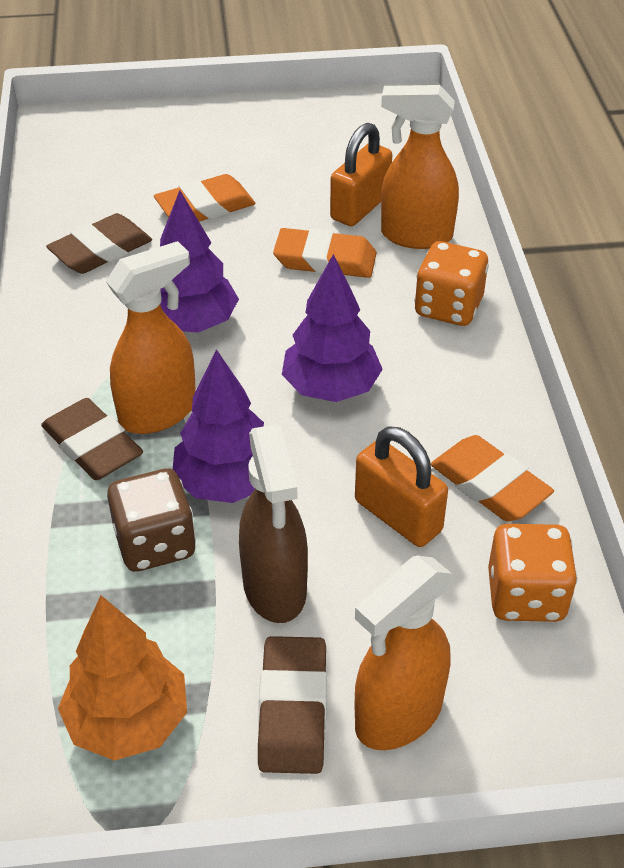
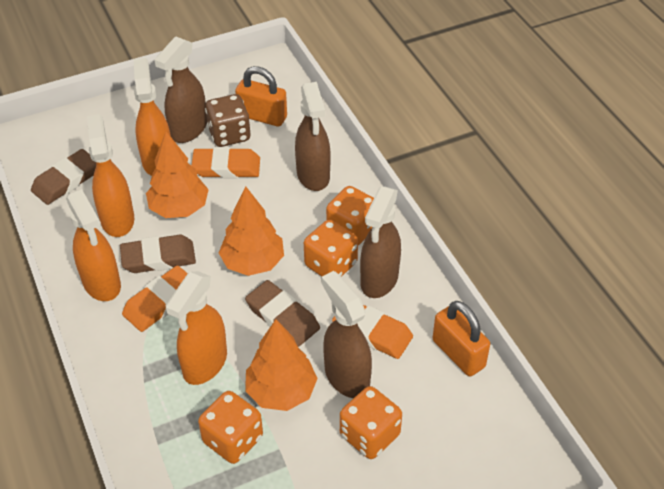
brown spray bottle: 1 -> 4
orange dice: 2 -> 4
orange spray bottle: 3 -> 4
orange tree: 1 -> 3
purple tree: 3 -> 0

